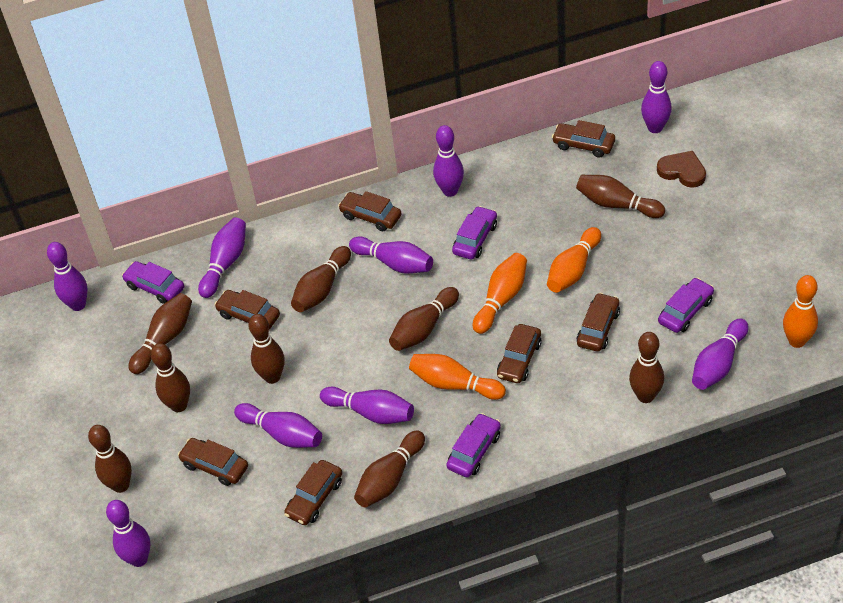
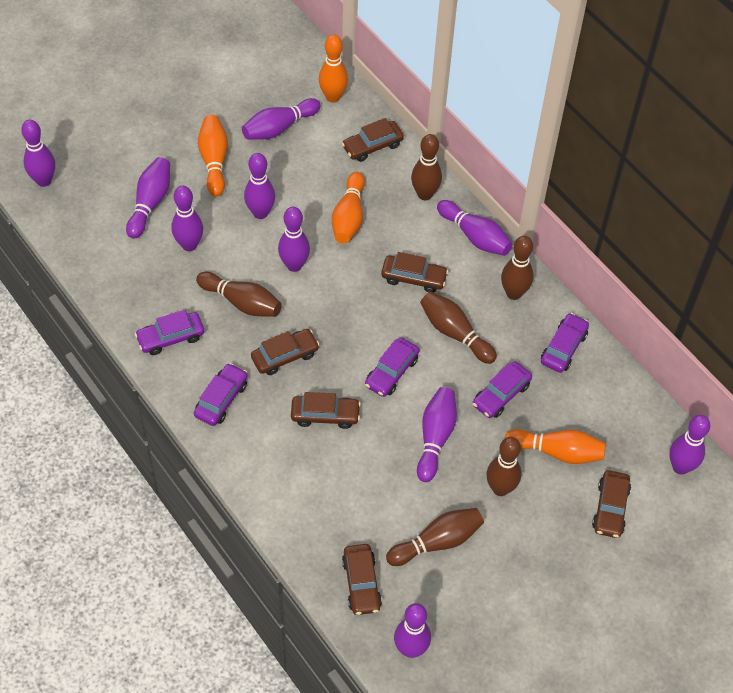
brown bowling pin: 9 -> 6
brown car: 7 -> 6
brown heart: 1 -> 0
purple bowling pin: 9 -> 10
purple car: 4 -> 5

